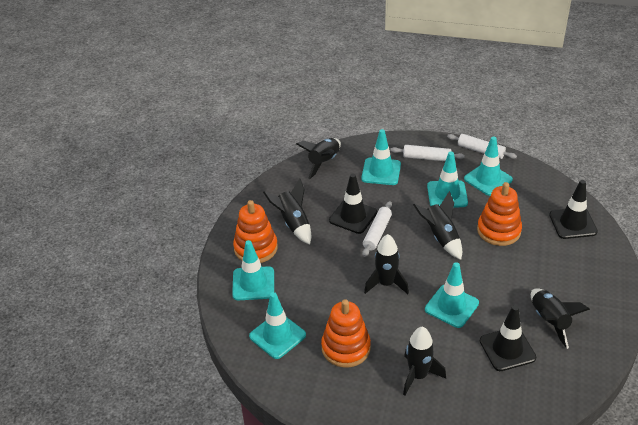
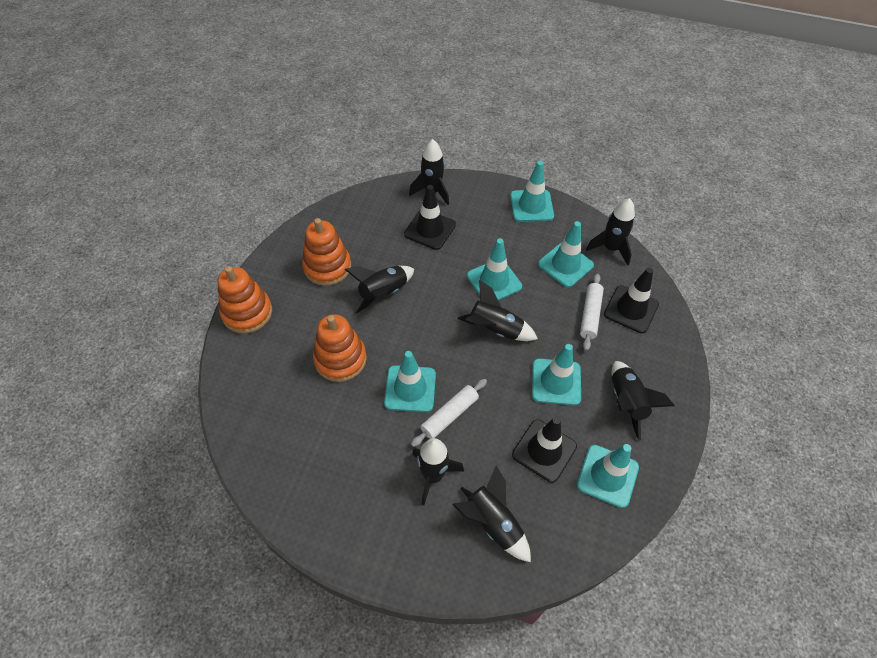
black rocket: 6 -> 7
white rolling pin: 3 -> 2

